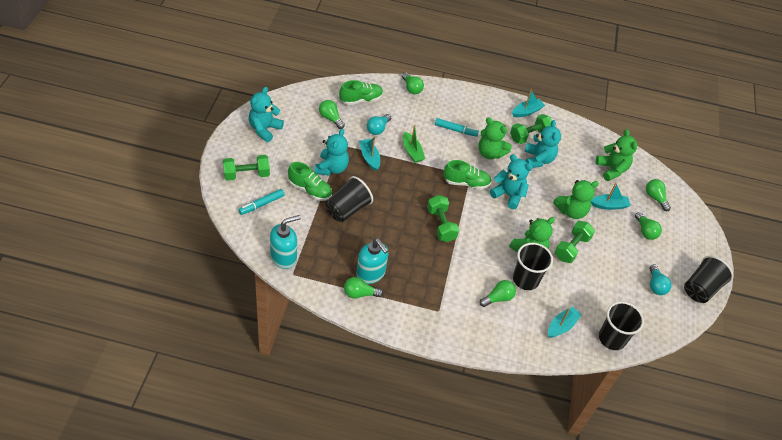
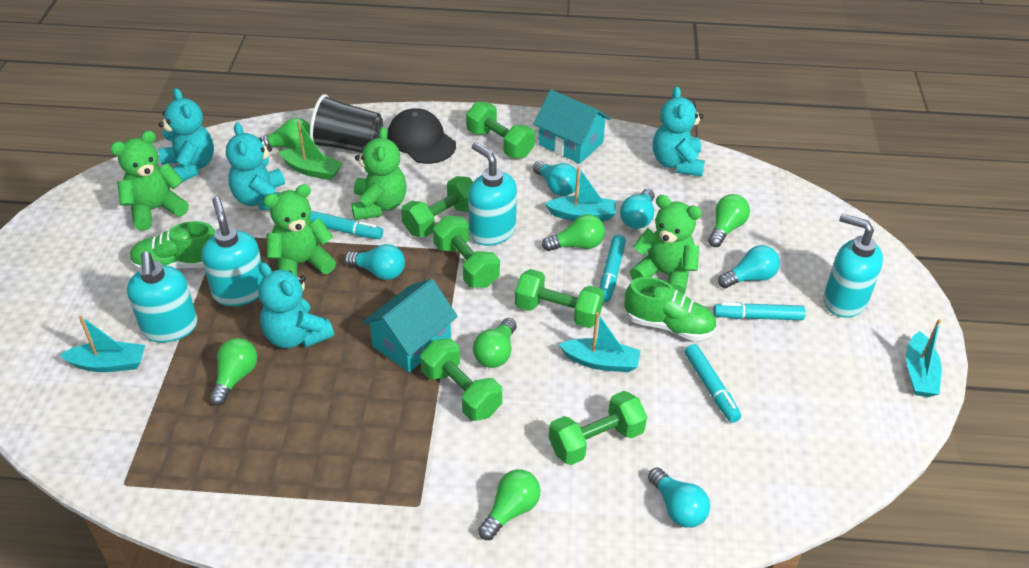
black cap: 0 -> 1
black cup: 4 -> 1
green dumbbell: 4 -> 6
green shoe: 3 -> 2
turquoise house: 0 -> 2
turquoise light bulb: 2 -> 5
turquoise marker: 2 -> 4
turquoise soap dispenser: 2 -> 4

